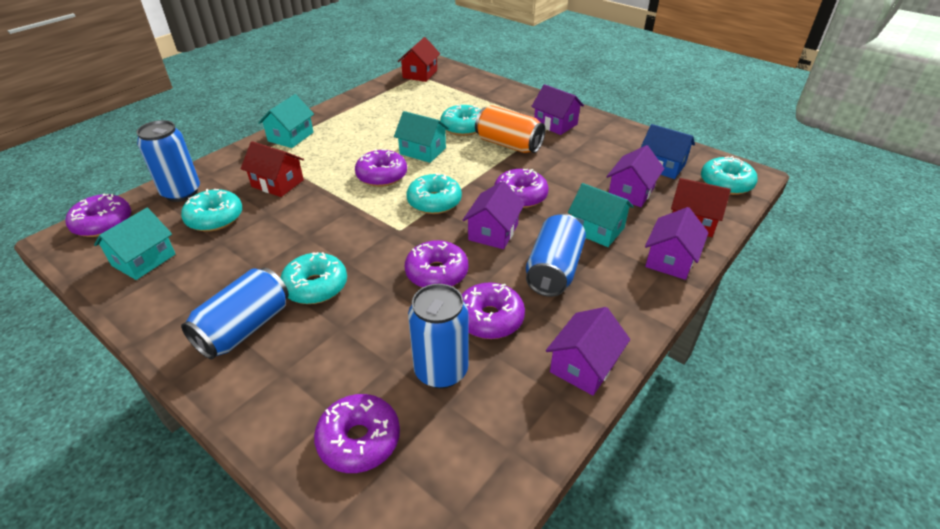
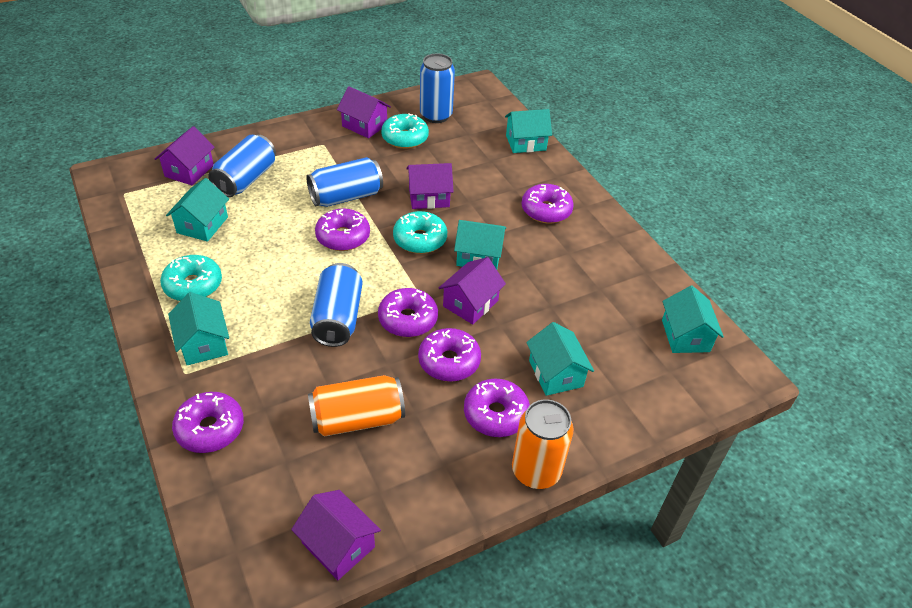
blue house: 1 -> 0
orange can: 1 -> 2
red house: 3 -> 0
turquoise donut: 5 -> 3
turquoise house: 4 -> 6

